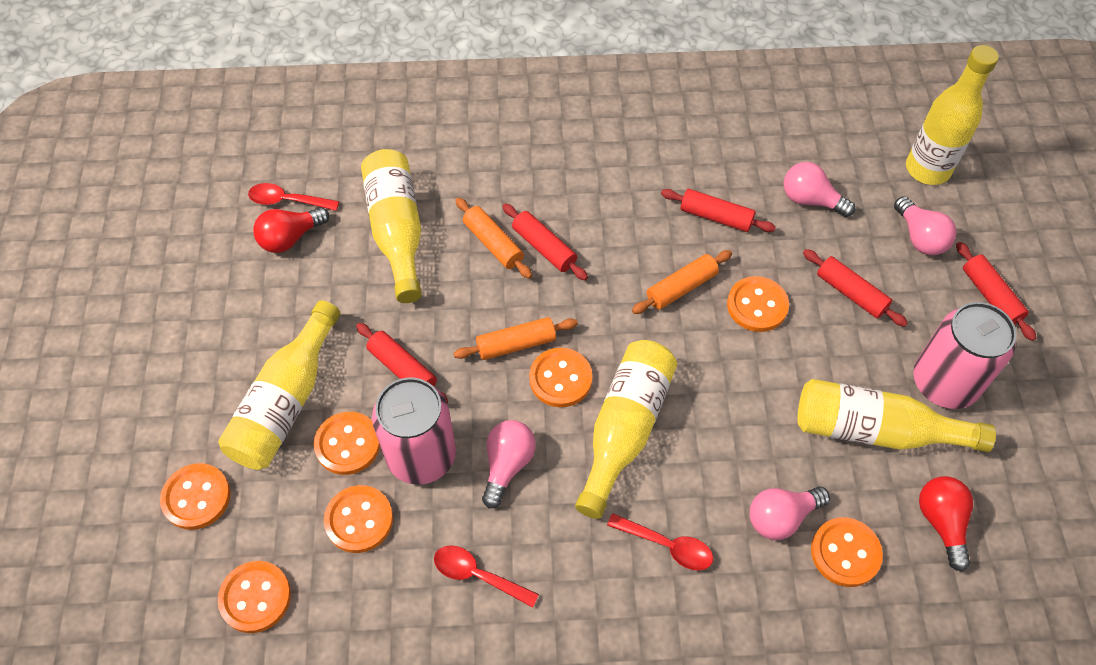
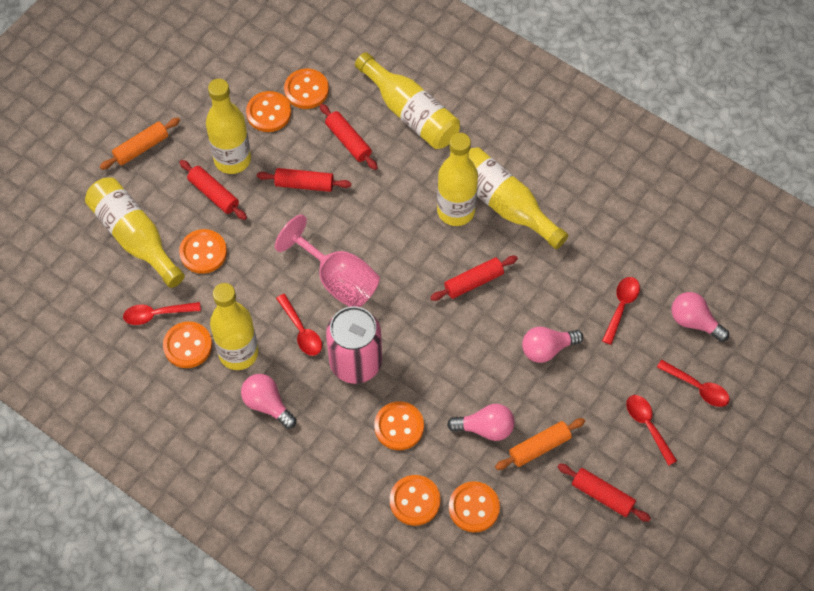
orange rolling pin: 3 -> 2
pink can: 2 -> 1
pink goblet: 0 -> 1
red light bulb: 2 -> 0
red spoon: 3 -> 5
yellow bottle: 5 -> 6

